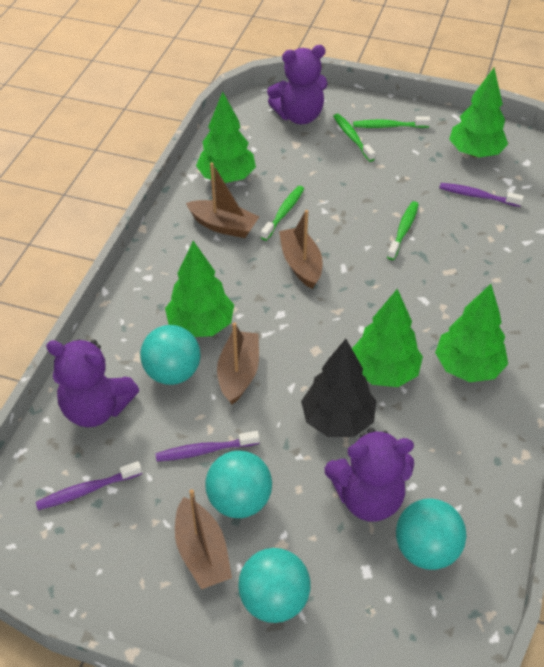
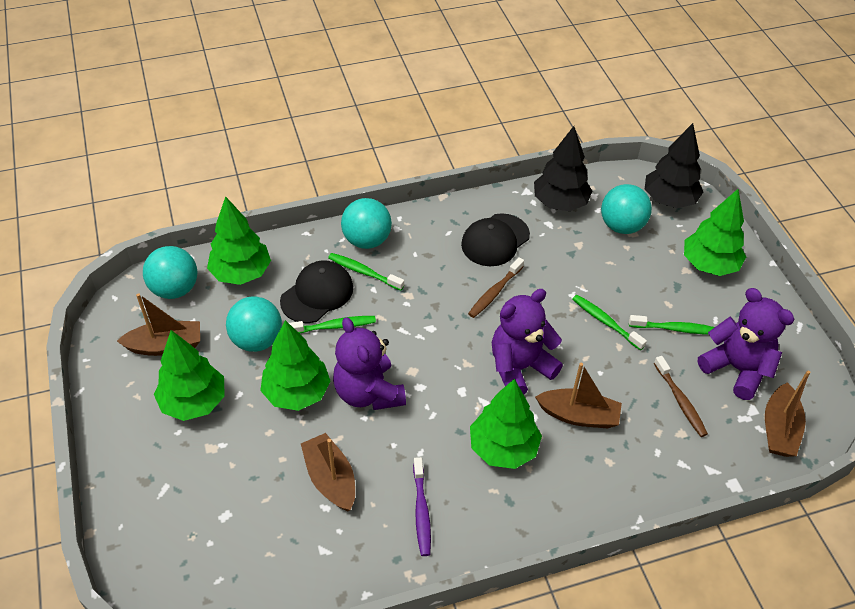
black cap: 0 -> 2
black tree: 1 -> 2
brown toothbrush: 0 -> 2
purple toothbrush: 3 -> 1

